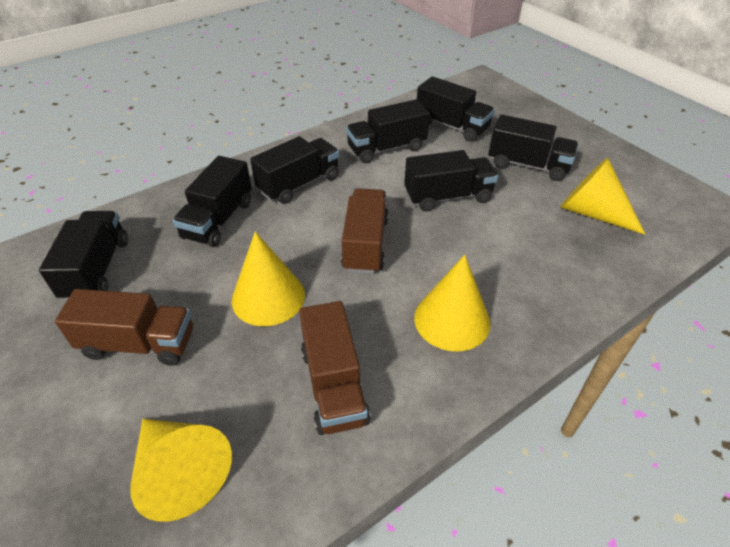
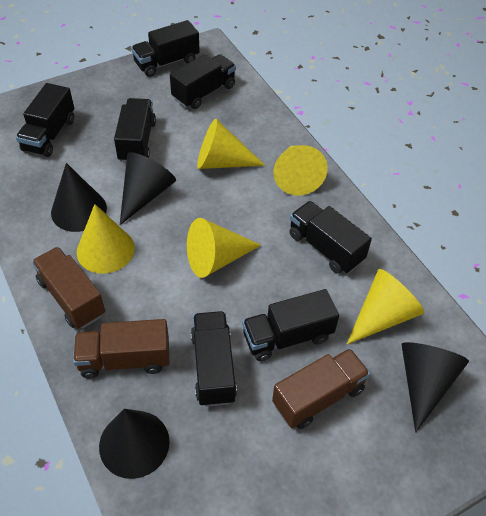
black cone: 0 -> 4
yellow cone: 4 -> 5

